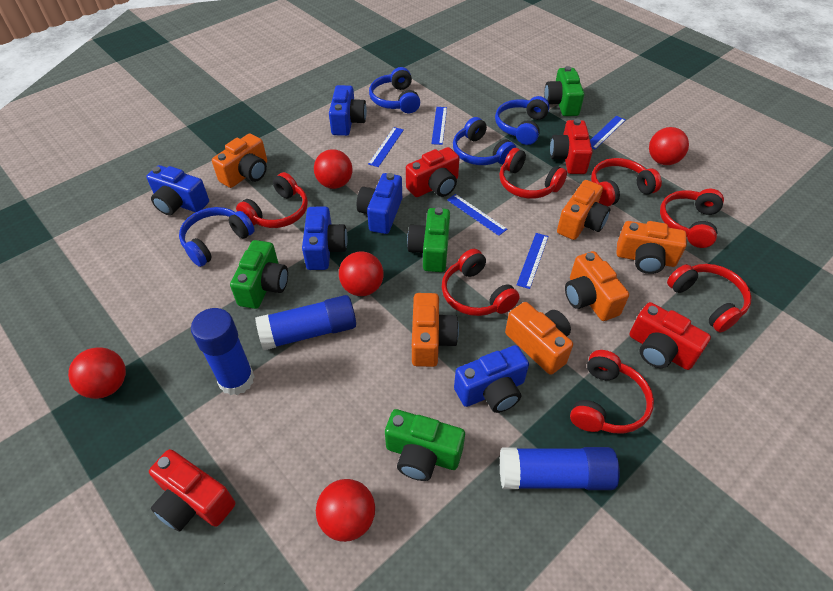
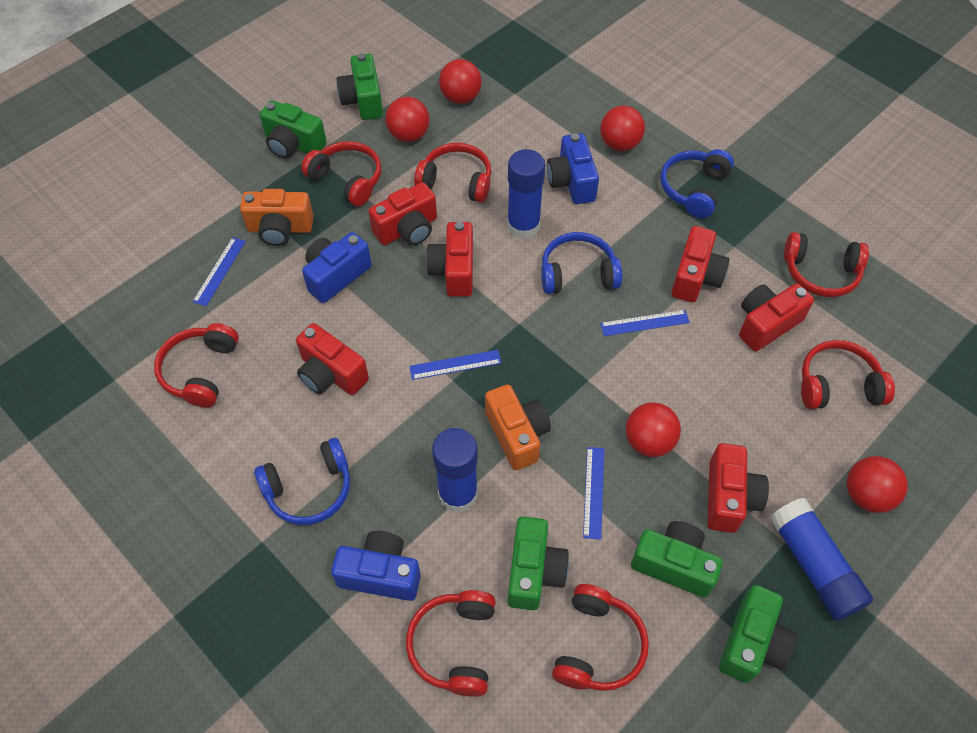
blue camera: 5 -> 3
blue headphones: 4 -> 3
blue ruler: 5 -> 4
green camera: 4 -> 5
orange camera: 6 -> 2
red camera: 4 -> 6

